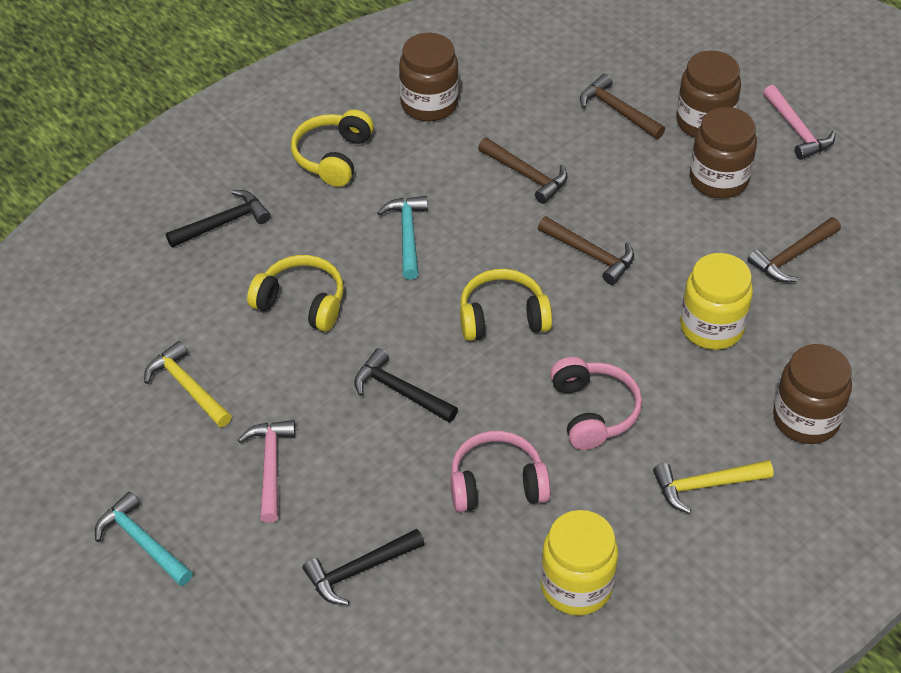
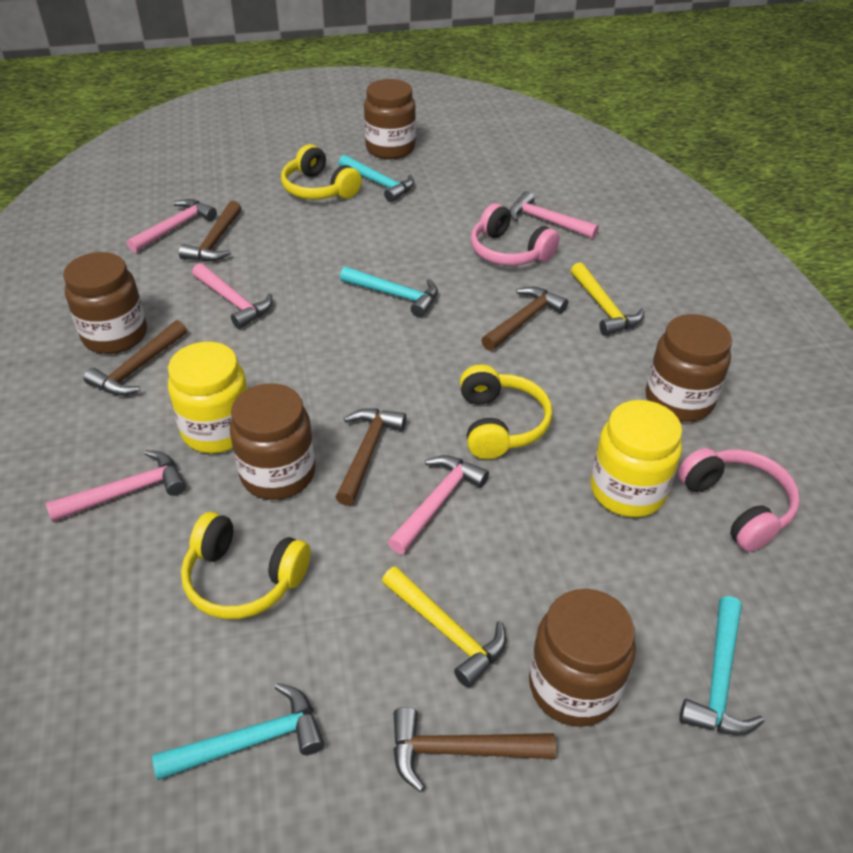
black hammer: 3 -> 0
brown hammer: 4 -> 5
brown jar: 4 -> 5
pink hammer: 2 -> 5
turquoise hammer: 2 -> 4

